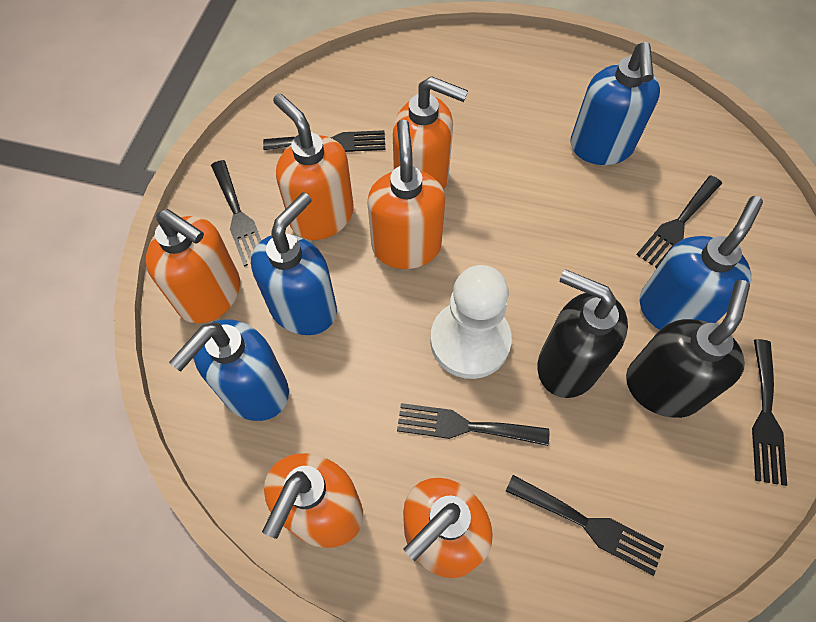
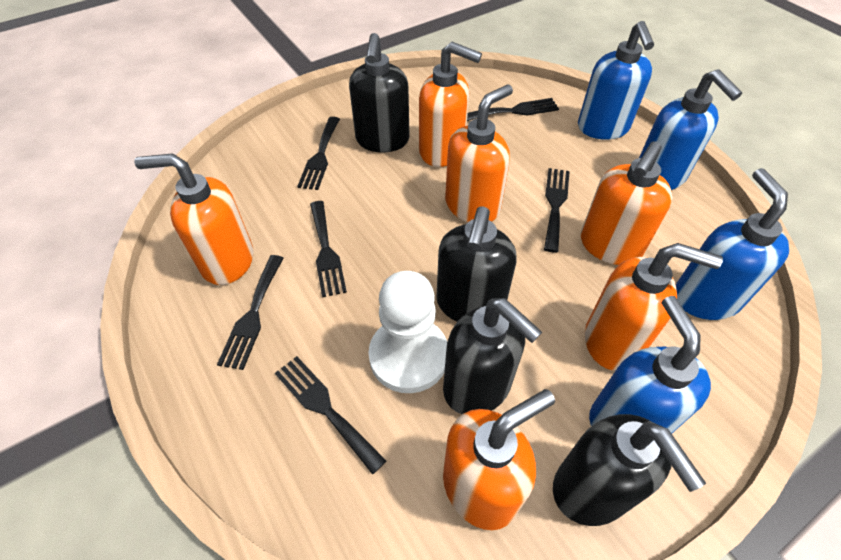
black soap dispenser: 2 -> 4

